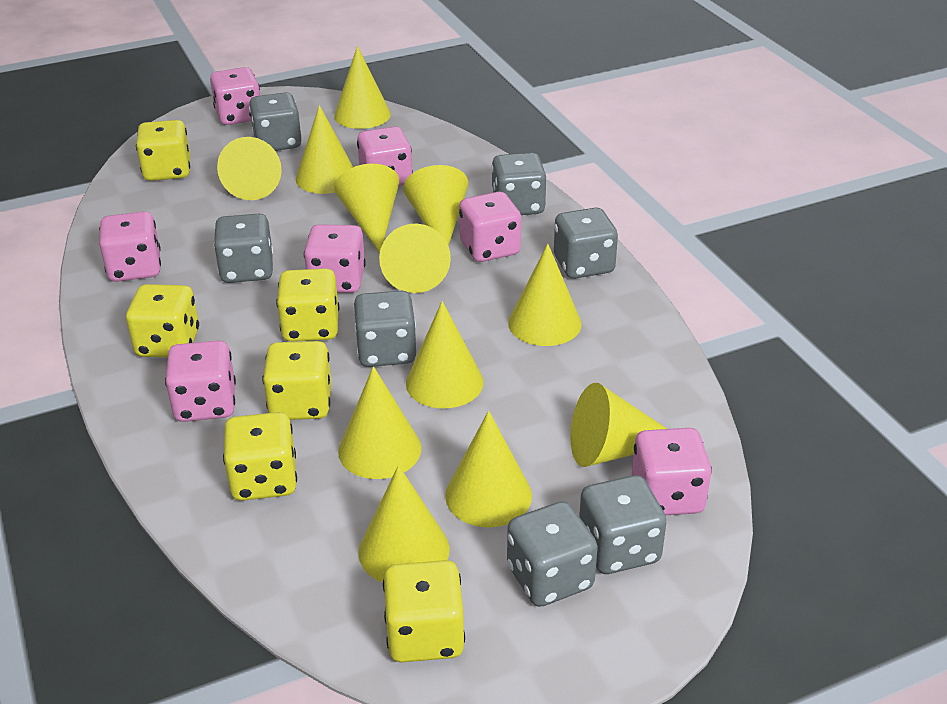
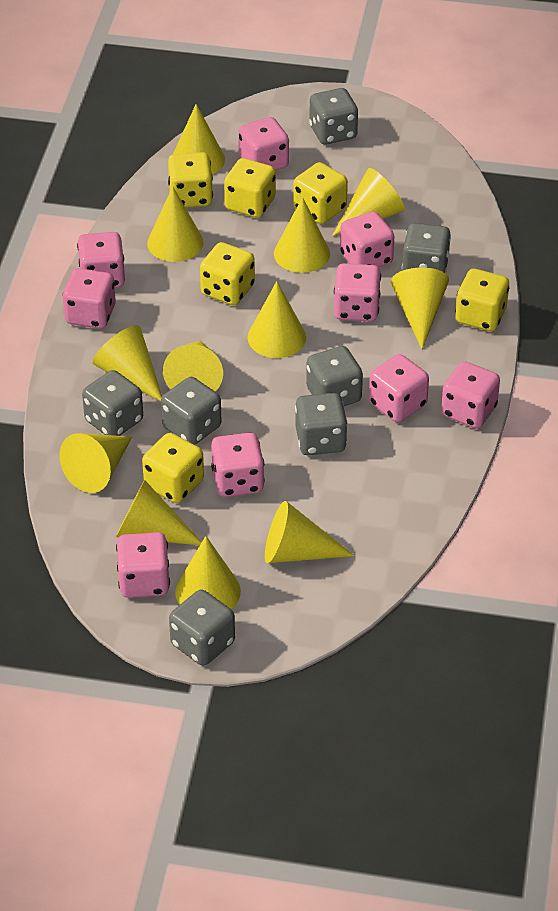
pink dice: 7 -> 9

